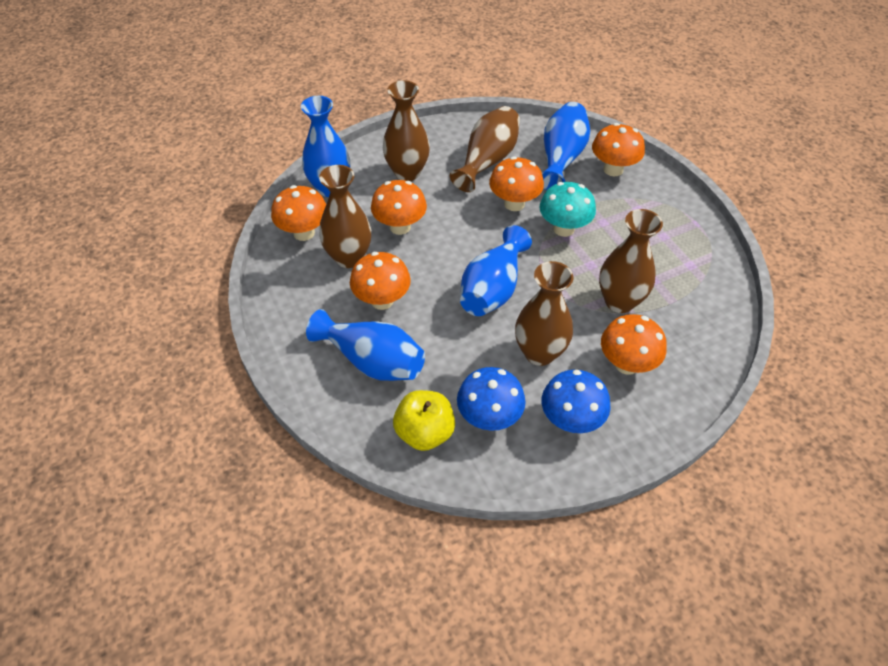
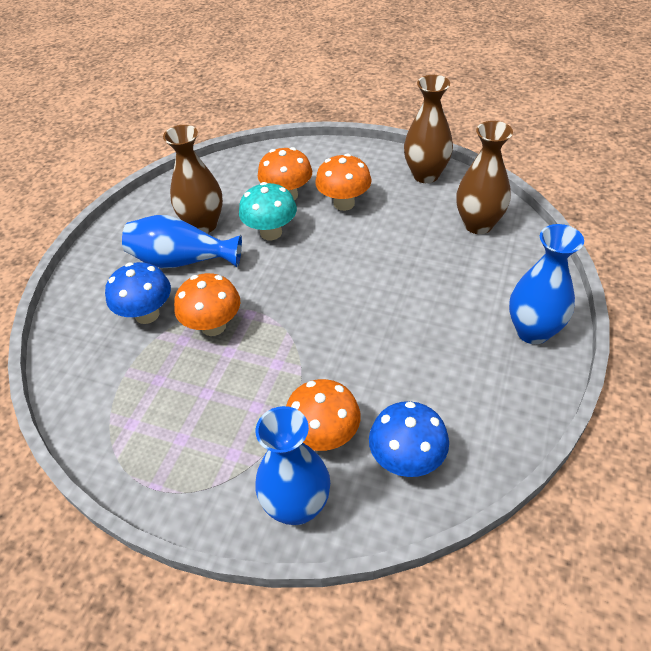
blue vase: 4 -> 3
brown vase: 5 -> 3
orange mushroom: 6 -> 4
yellow apple: 1 -> 0

